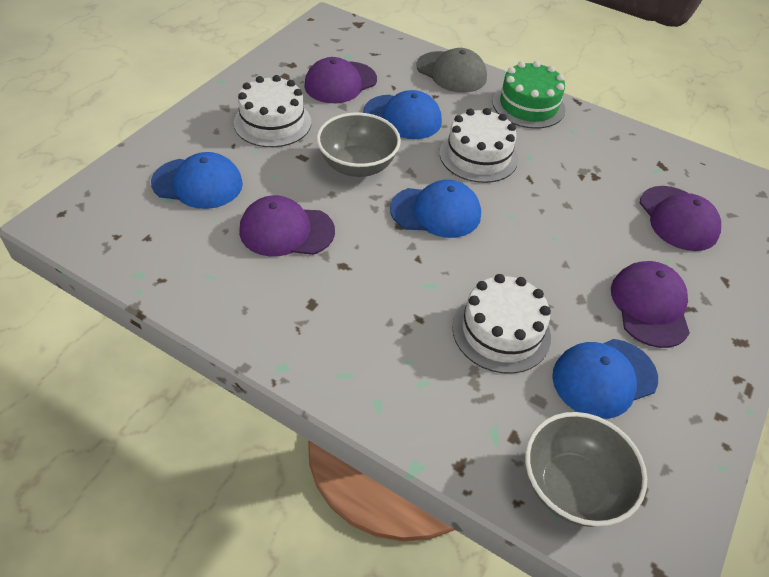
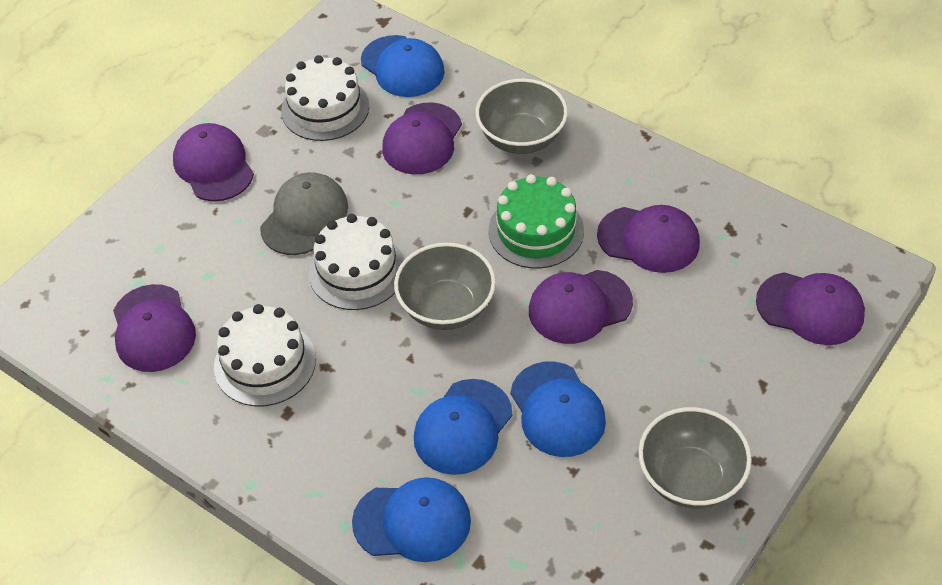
grey bowl: 2 -> 3
purple cap: 4 -> 6

